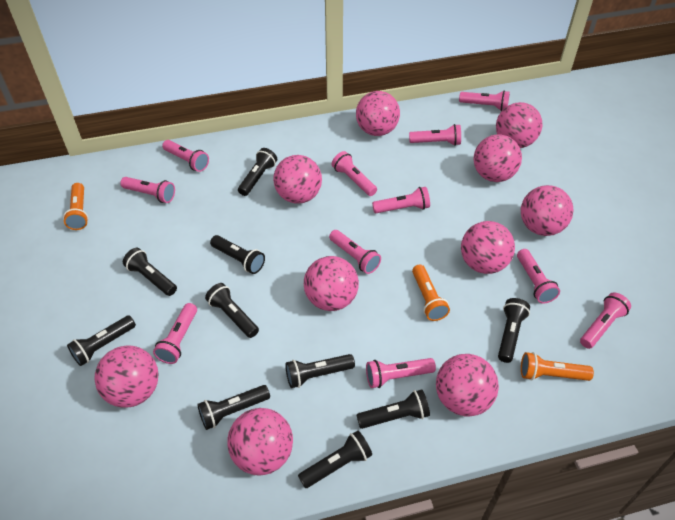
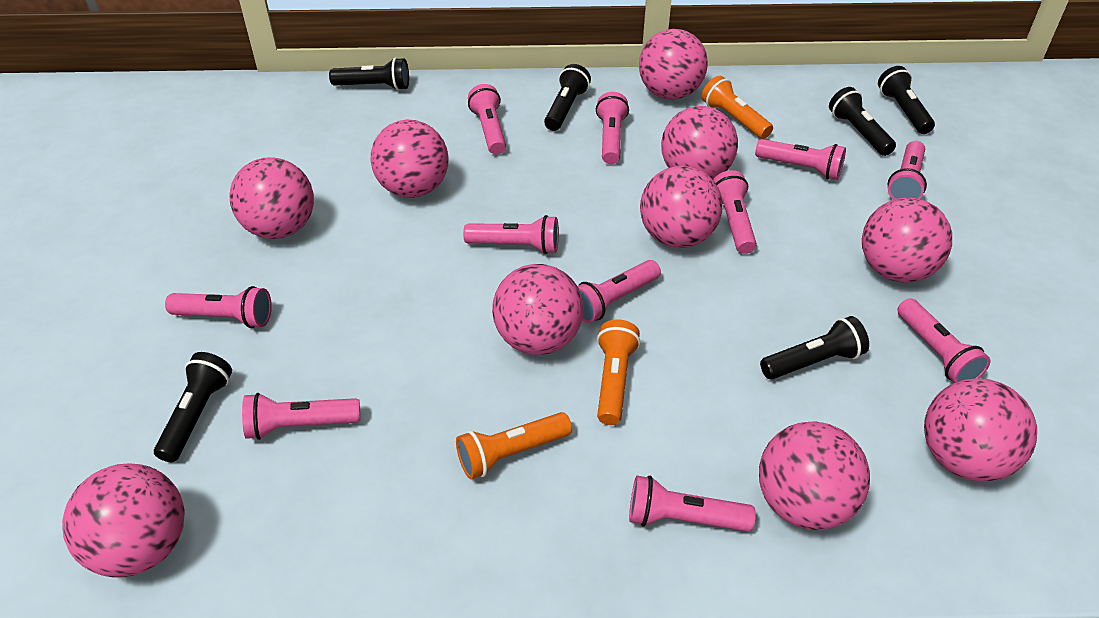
black flashlight: 10 -> 6

